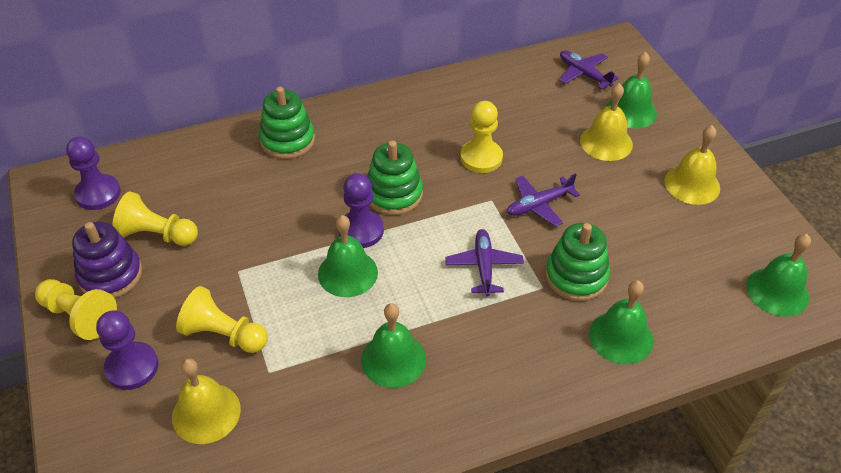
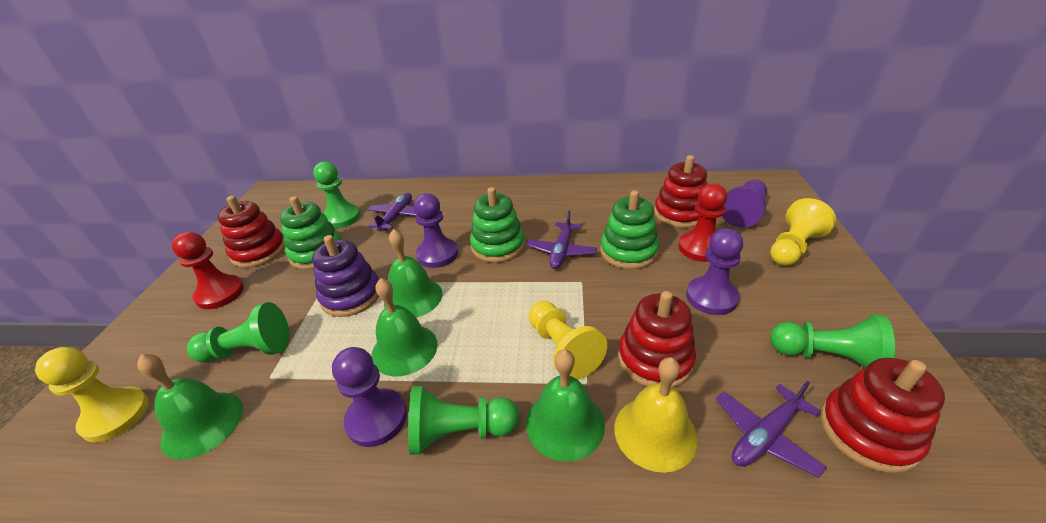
green bell: 5 -> 4
green pawn: 0 -> 4
purple pawn: 3 -> 4
red pawn: 0 -> 2
red stacking toy: 0 -> 4
yellow bell: 3 -> 1
yellow pawn: 4 -> 3

